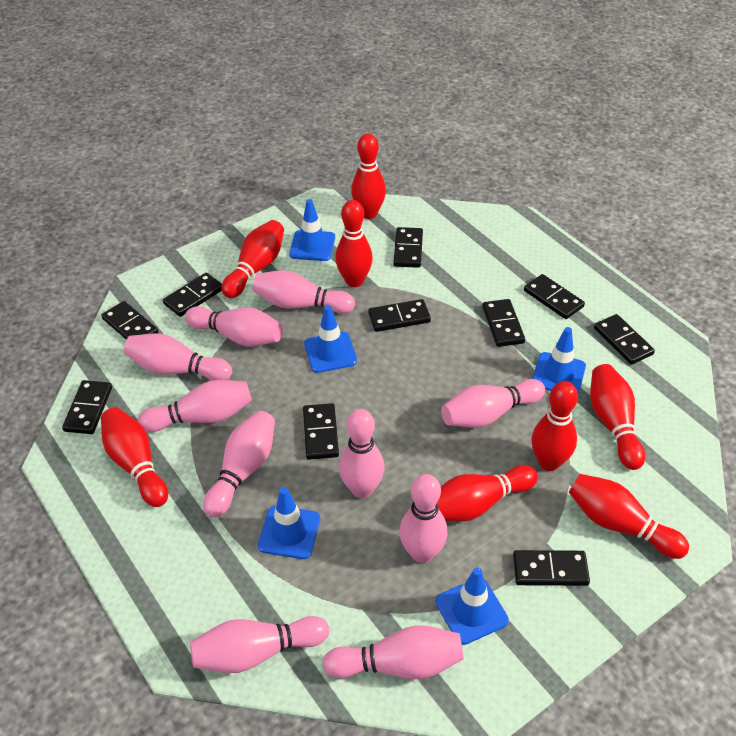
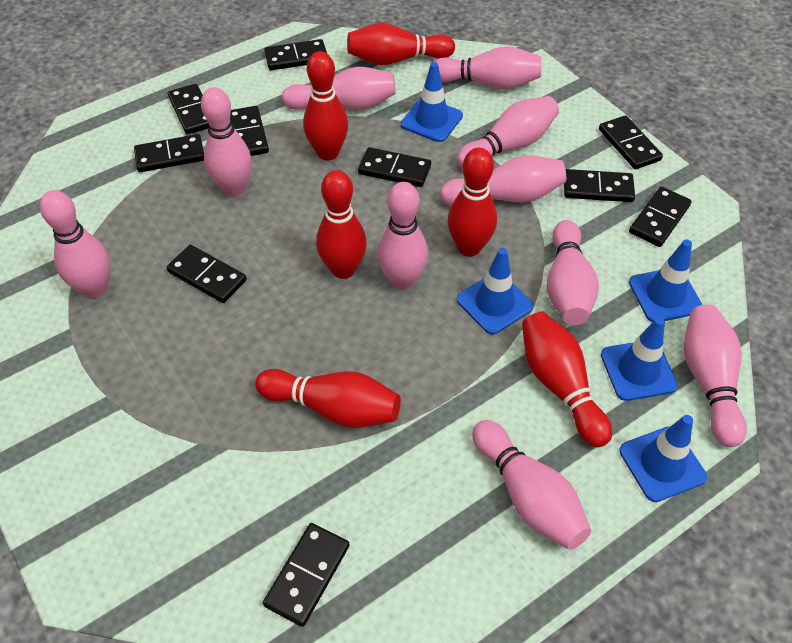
red bowling pin: 8 -> 6

